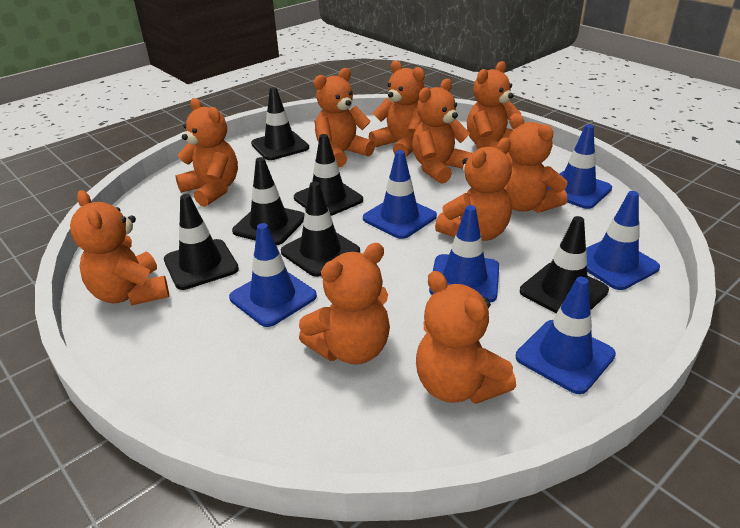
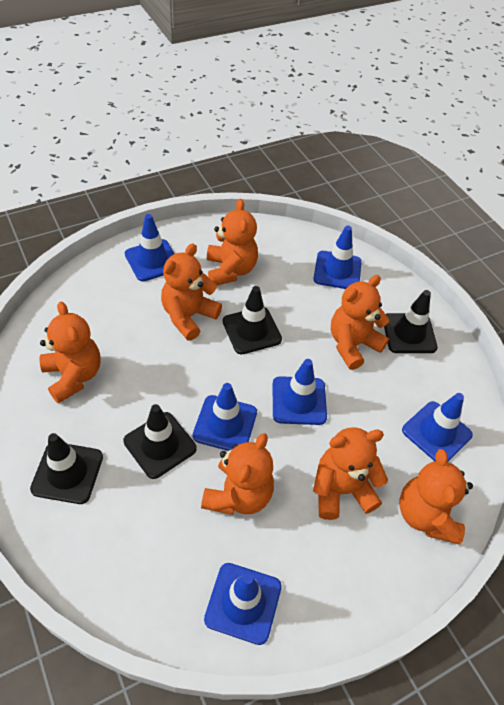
black traffic cone: 6 -> 4
orange teddy bear: 10 -> 7

